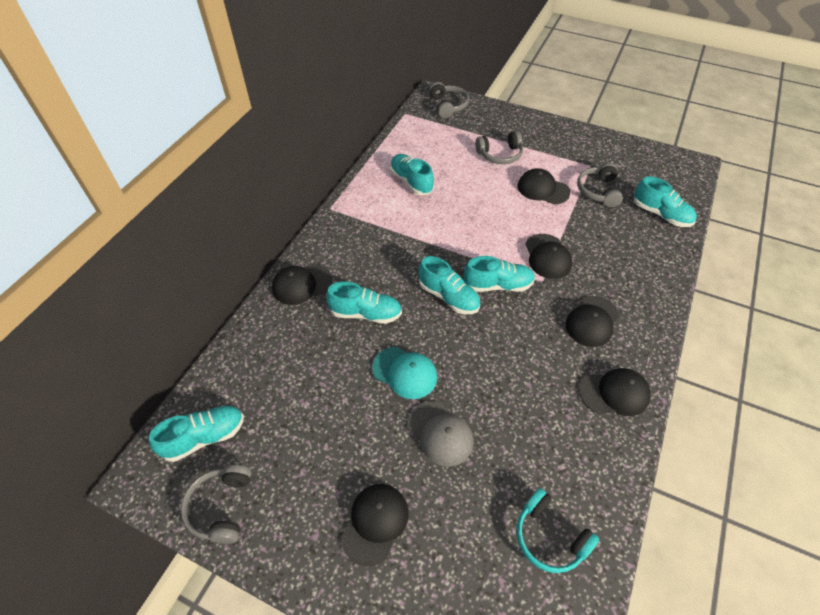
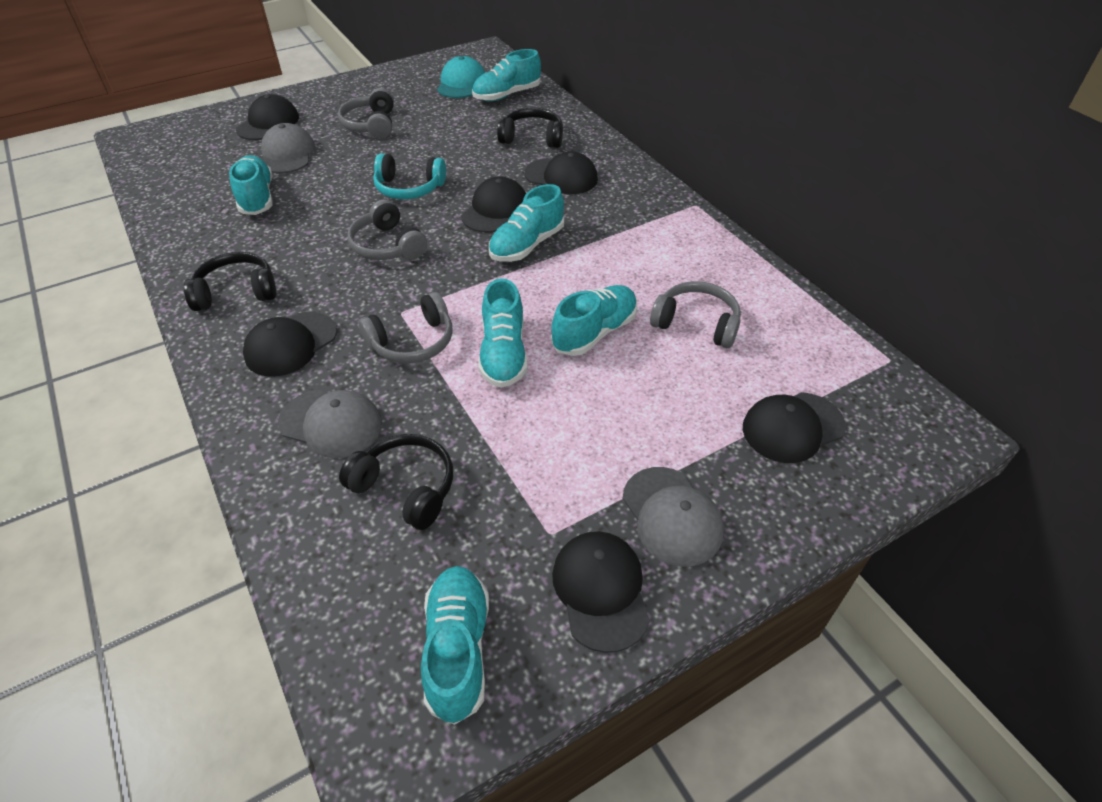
black headphones: 0 -> 3
grey cap: 1 -> 3

